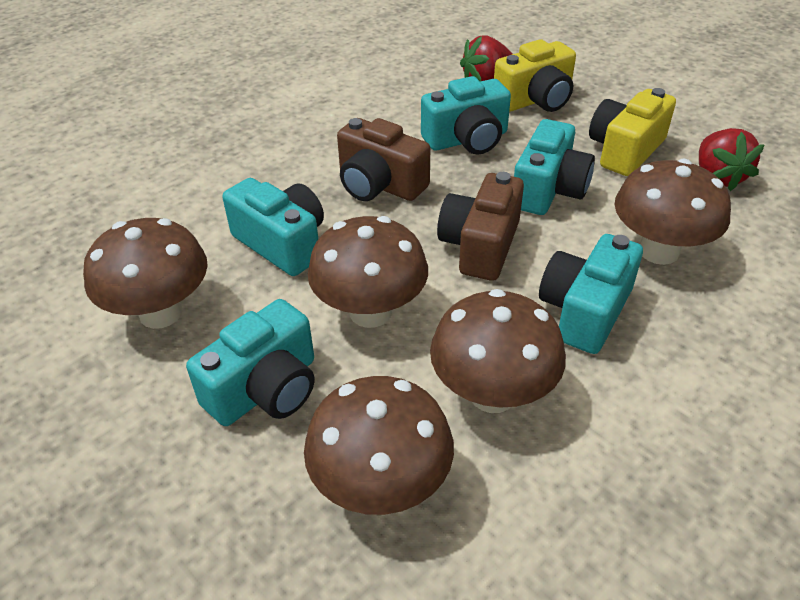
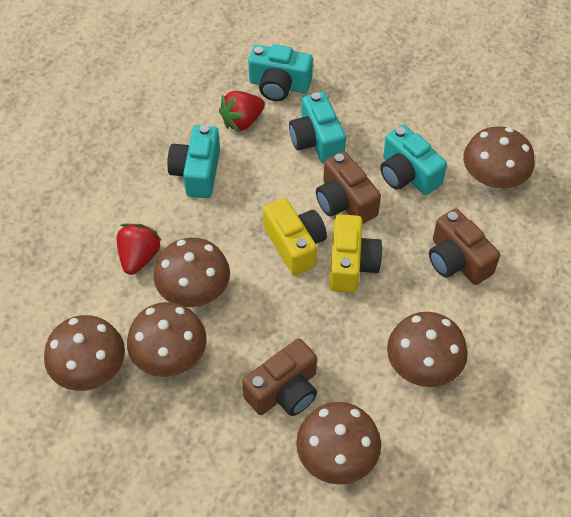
brown camera: 2 -> 3
brown mushroom: 5 -> 6
turquoise camera: 5 -> 4

